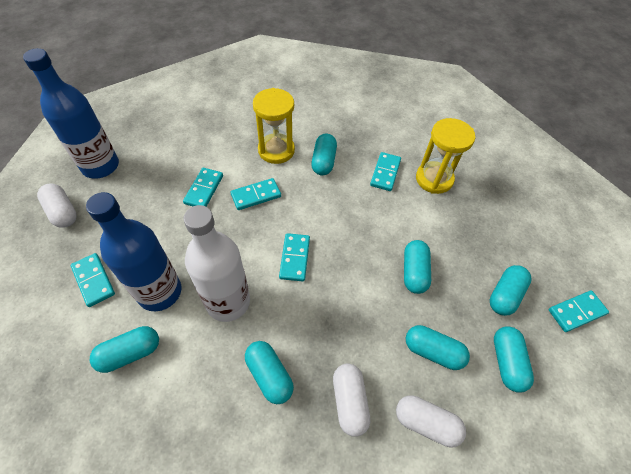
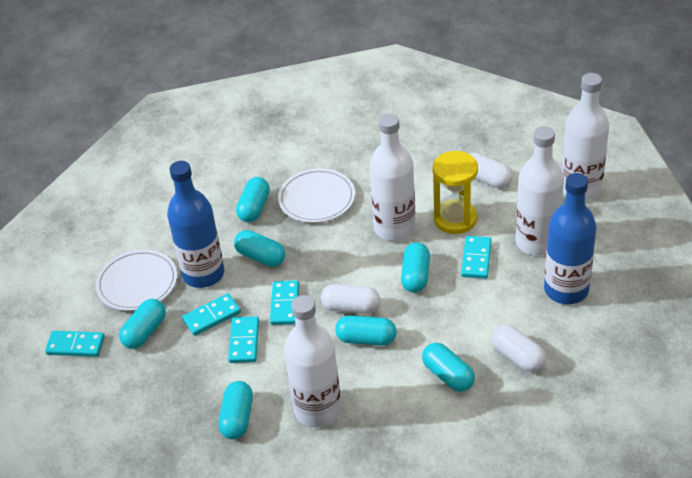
turquoise domino: 6 -> 5
white bottle: 1 -> 4
white plate: 0 -> 2
yellow hourglass: 2 -> 1

